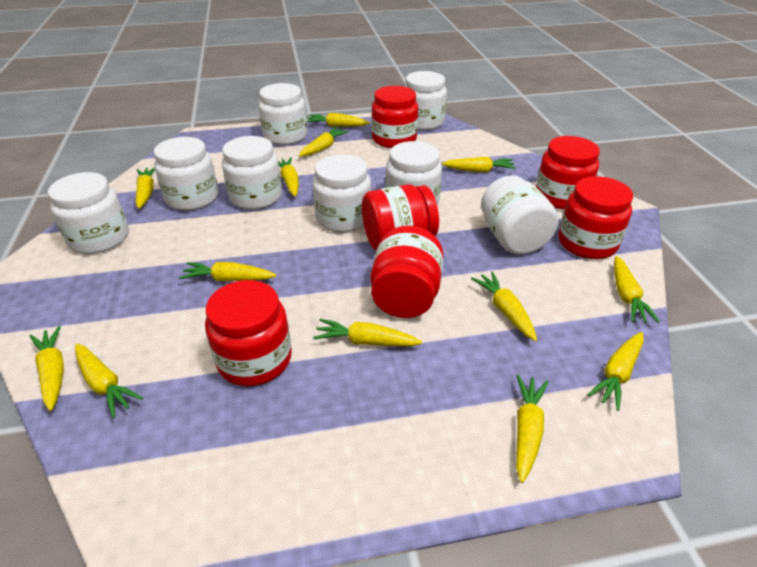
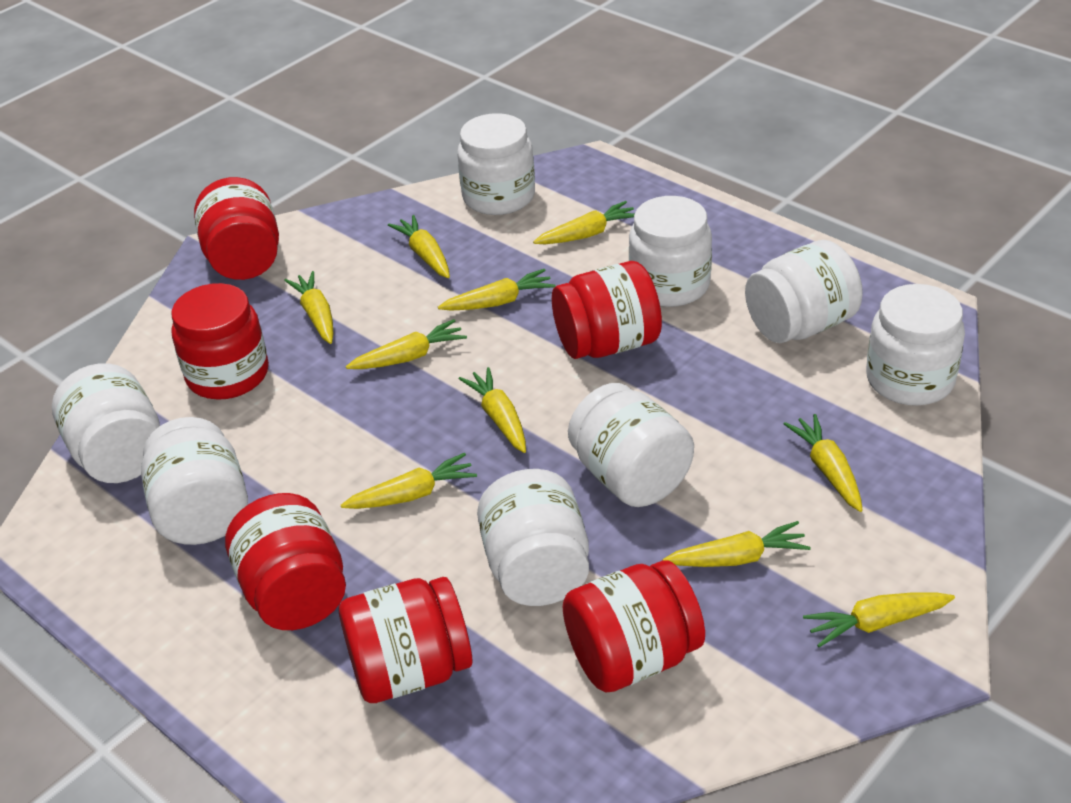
yellow carrot: 13 -> 10

